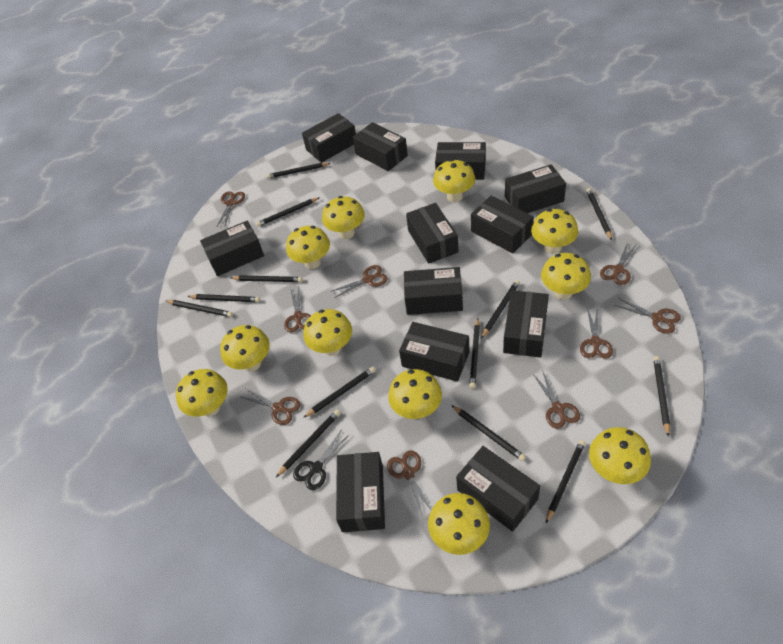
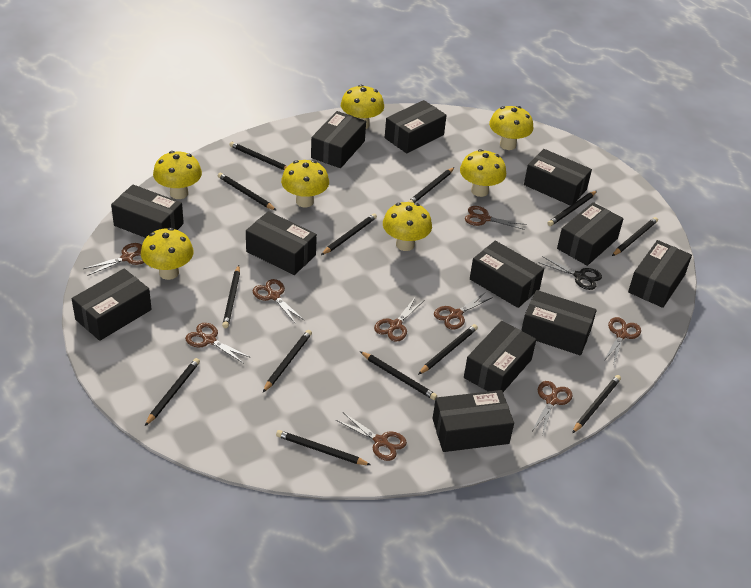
yellow mushroom: 11 -> 7

